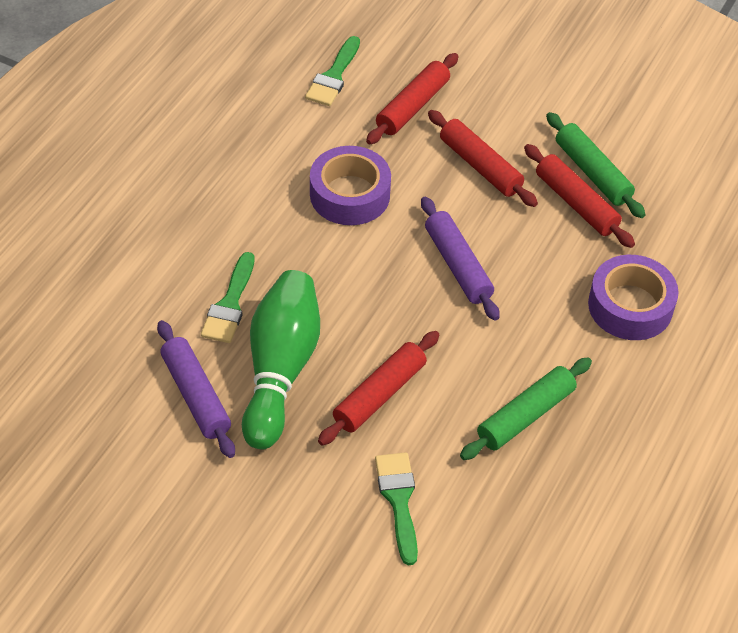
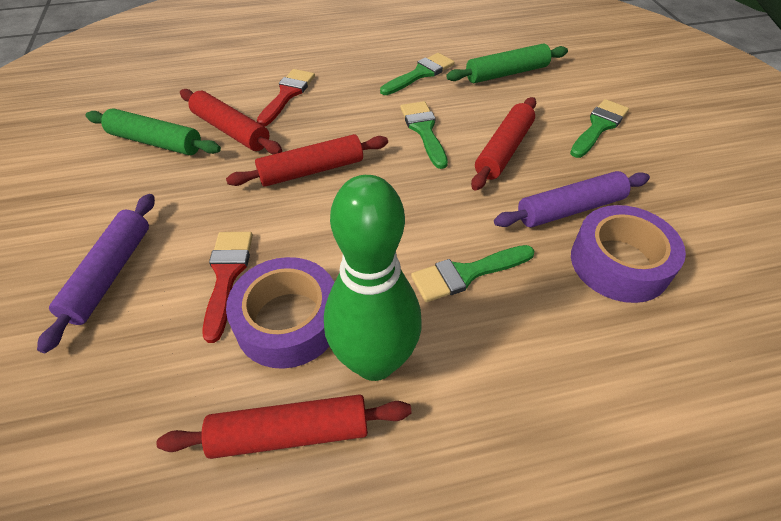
green brush: 3 -> 4
red brush: 0 -> 2

